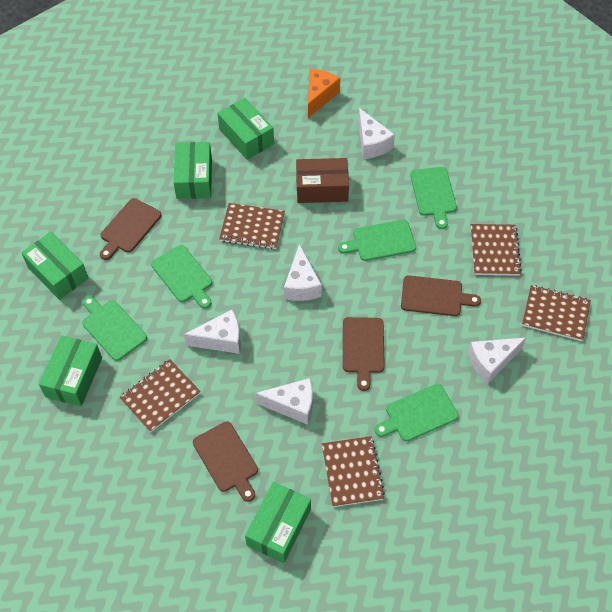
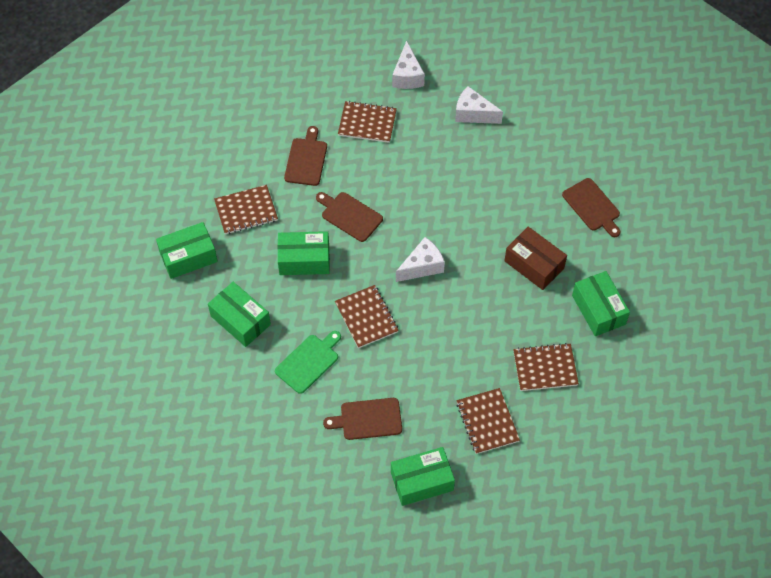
green cutting board: 5 -> 1
orange cheese: 1 -> 0
white cheese: 5 -> 3

